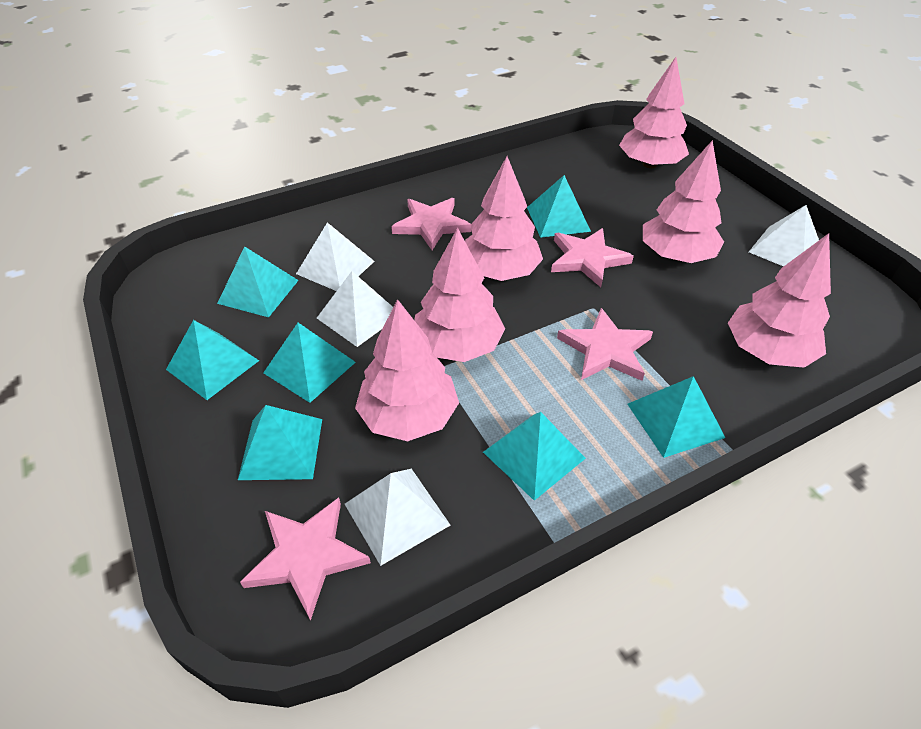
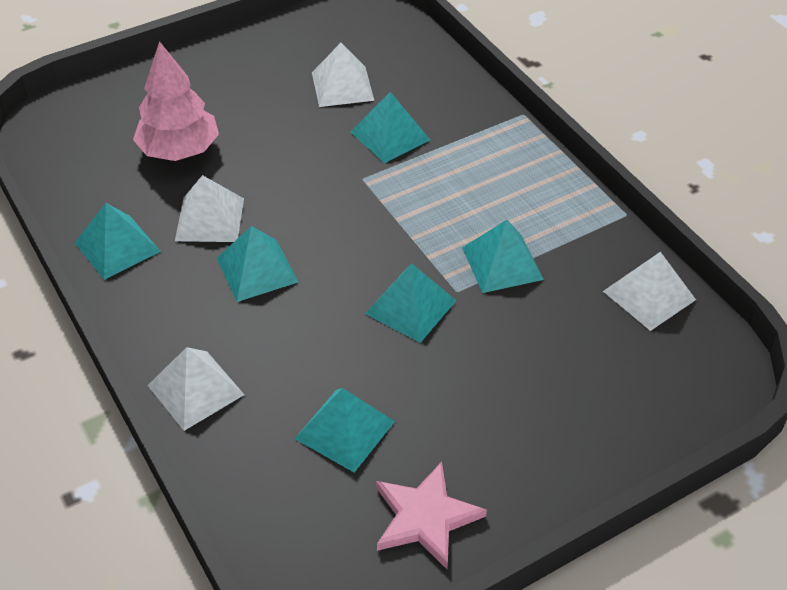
pink star: 4 -> 1
pink tree: 6 -> 1
turquoise pyramid: 7 -> 6

